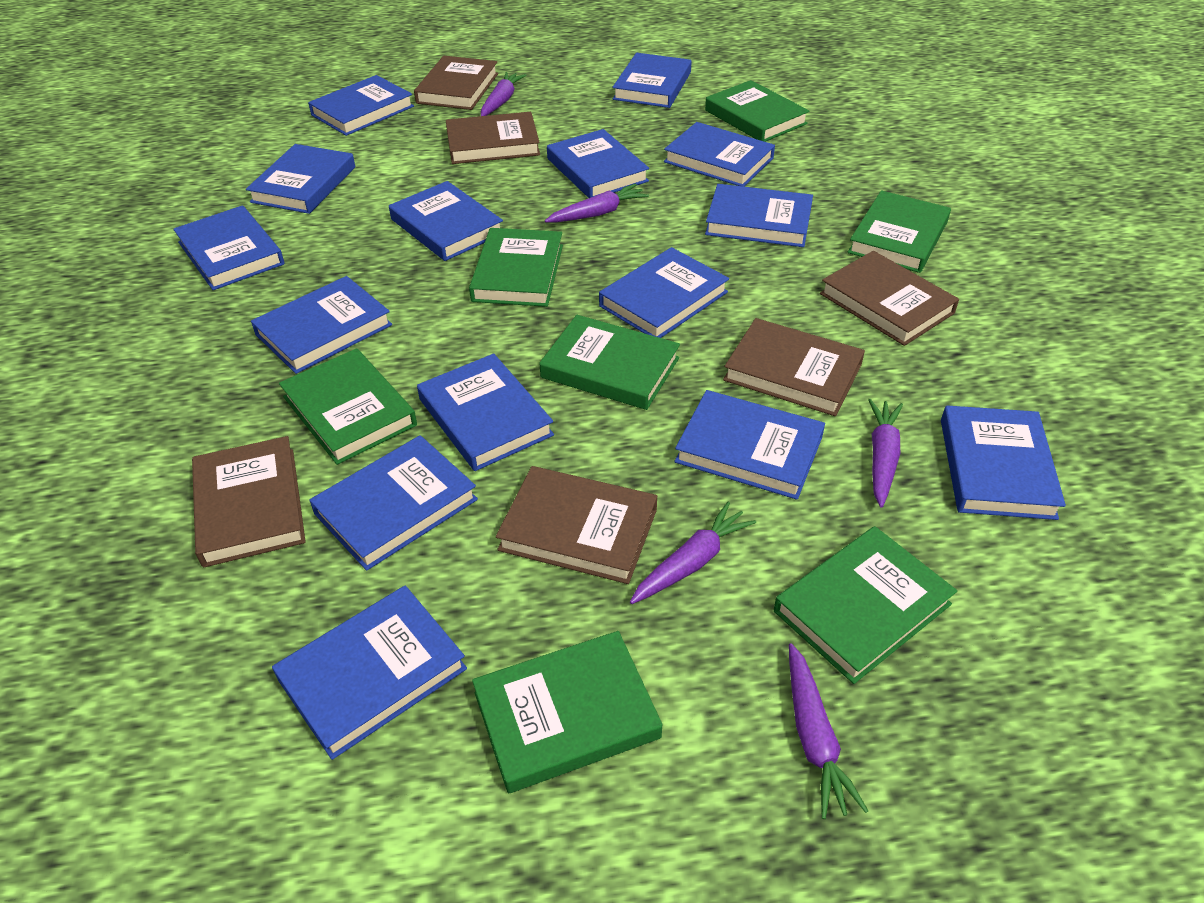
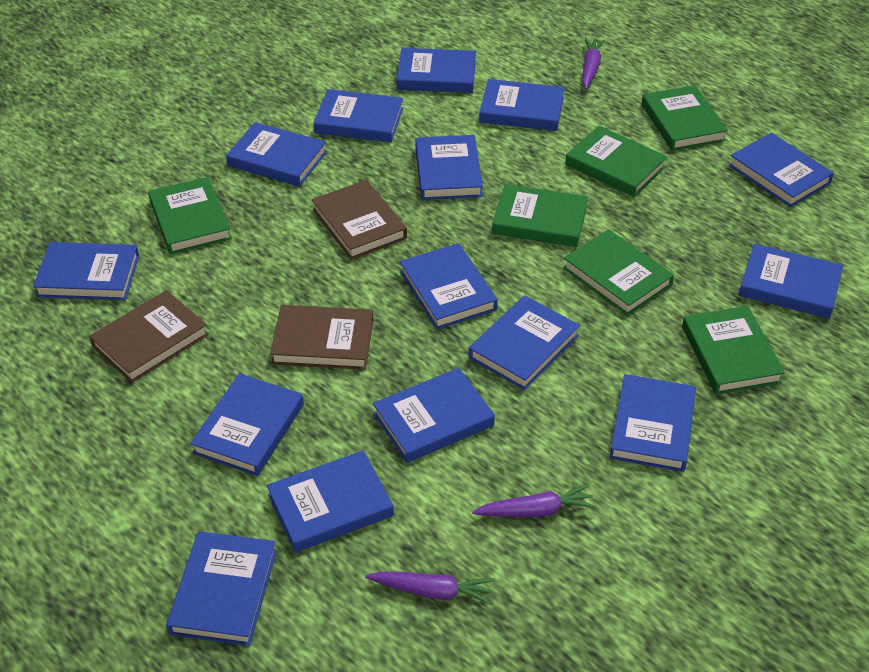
brown book: 6 -> 3
green book: 7 -> 6
purple carrot: 5 -> 3

